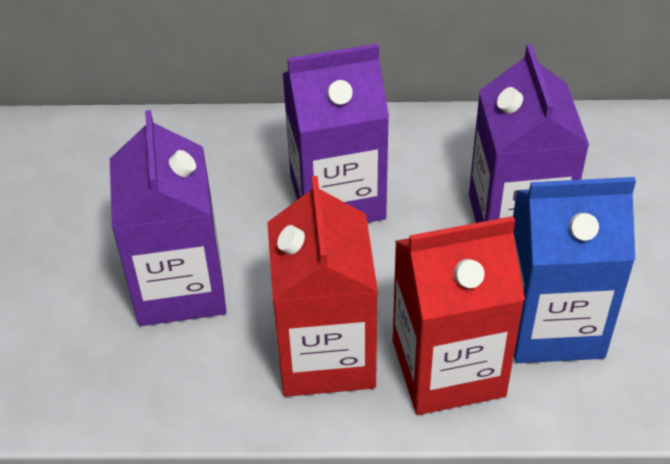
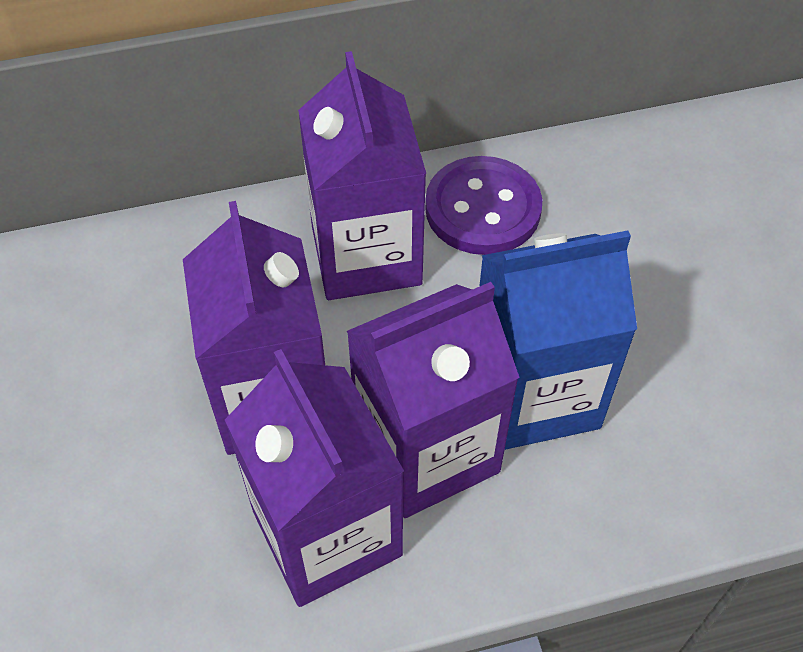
purple button: 0 -> 1
purple carton: 3 -> 4
red carton: 2 -> 0

